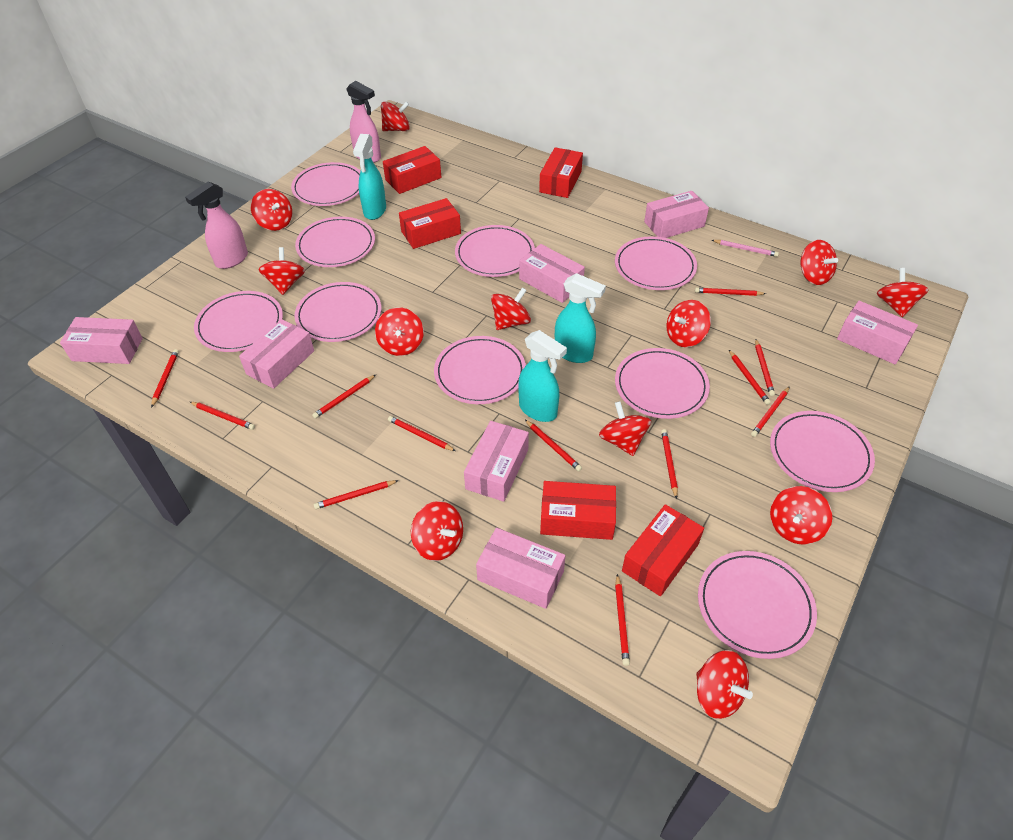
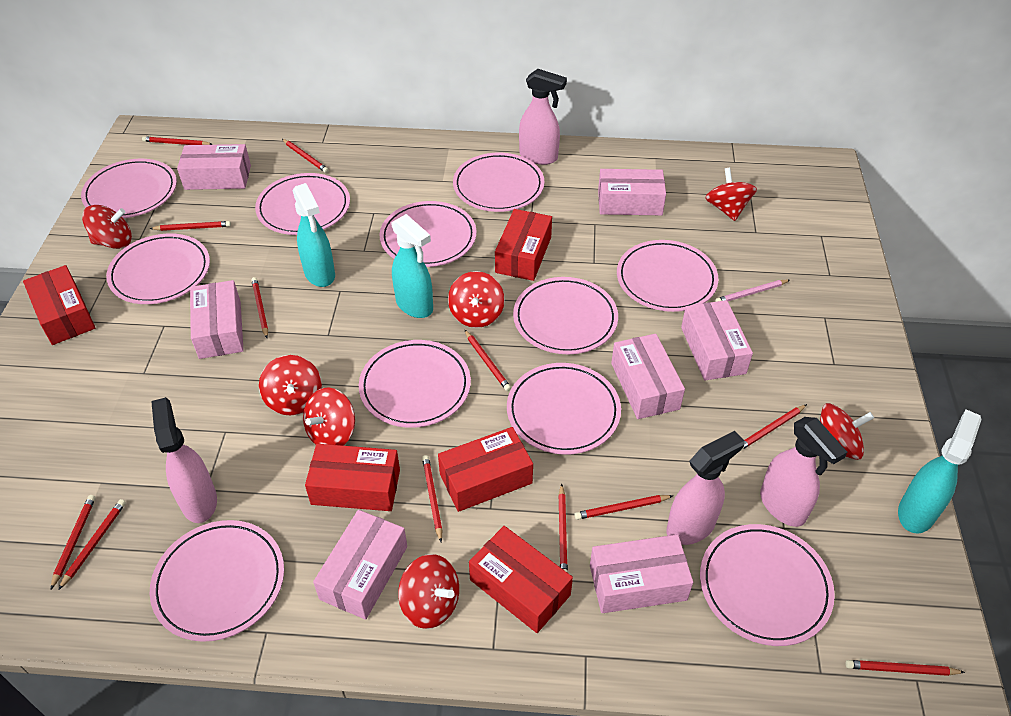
pink plate: 10 -> 11
pink spray bottle: 2 -> 4
red spinning top: 12 -> 7

